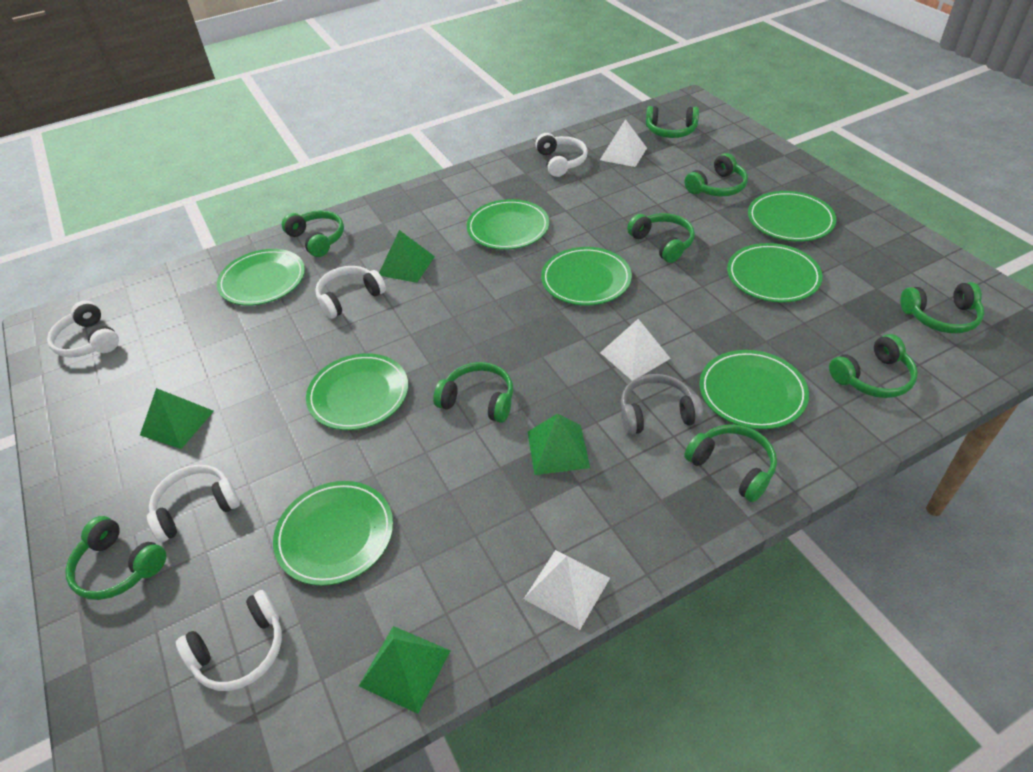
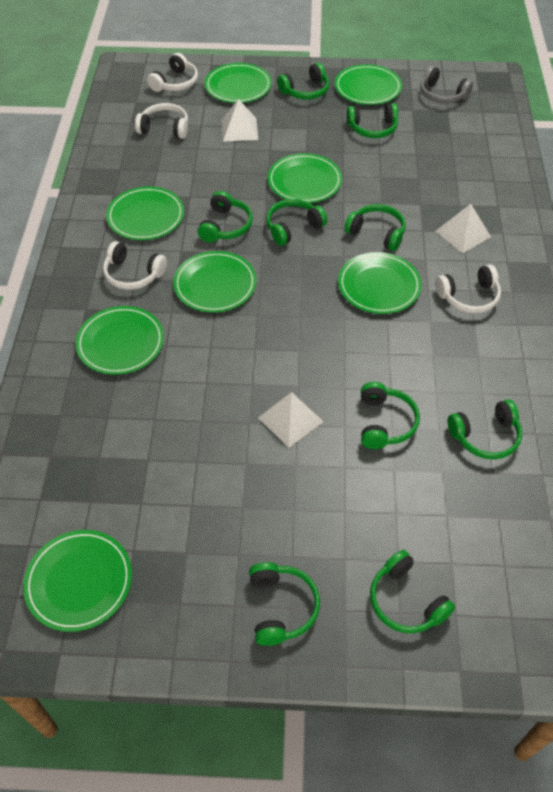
green pyramid: 4 -> 0
white headphones: 5 -> 4

